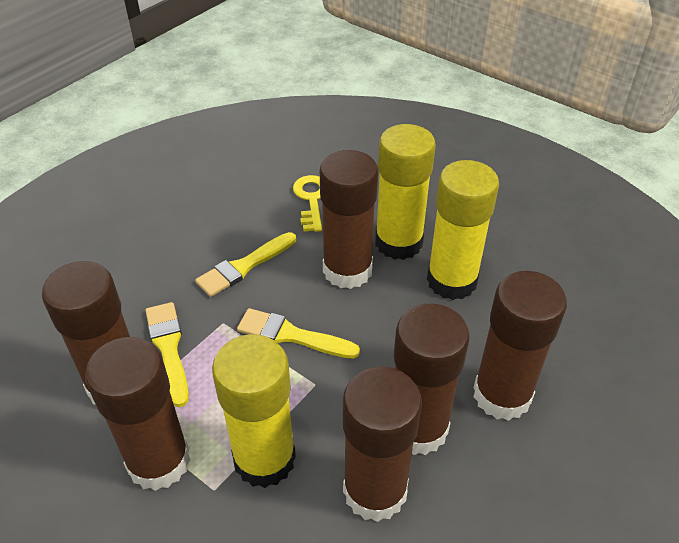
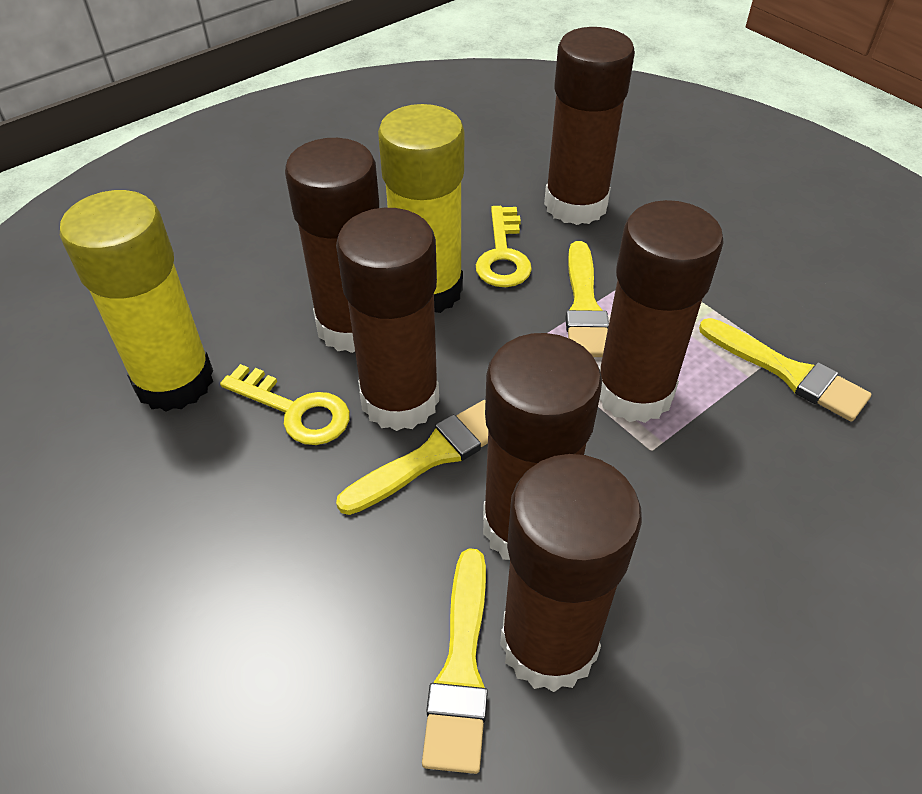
yellow brush: 3 -> 4
yellow glue stick: 3 -> 2
yellow key: 1 -> 2

